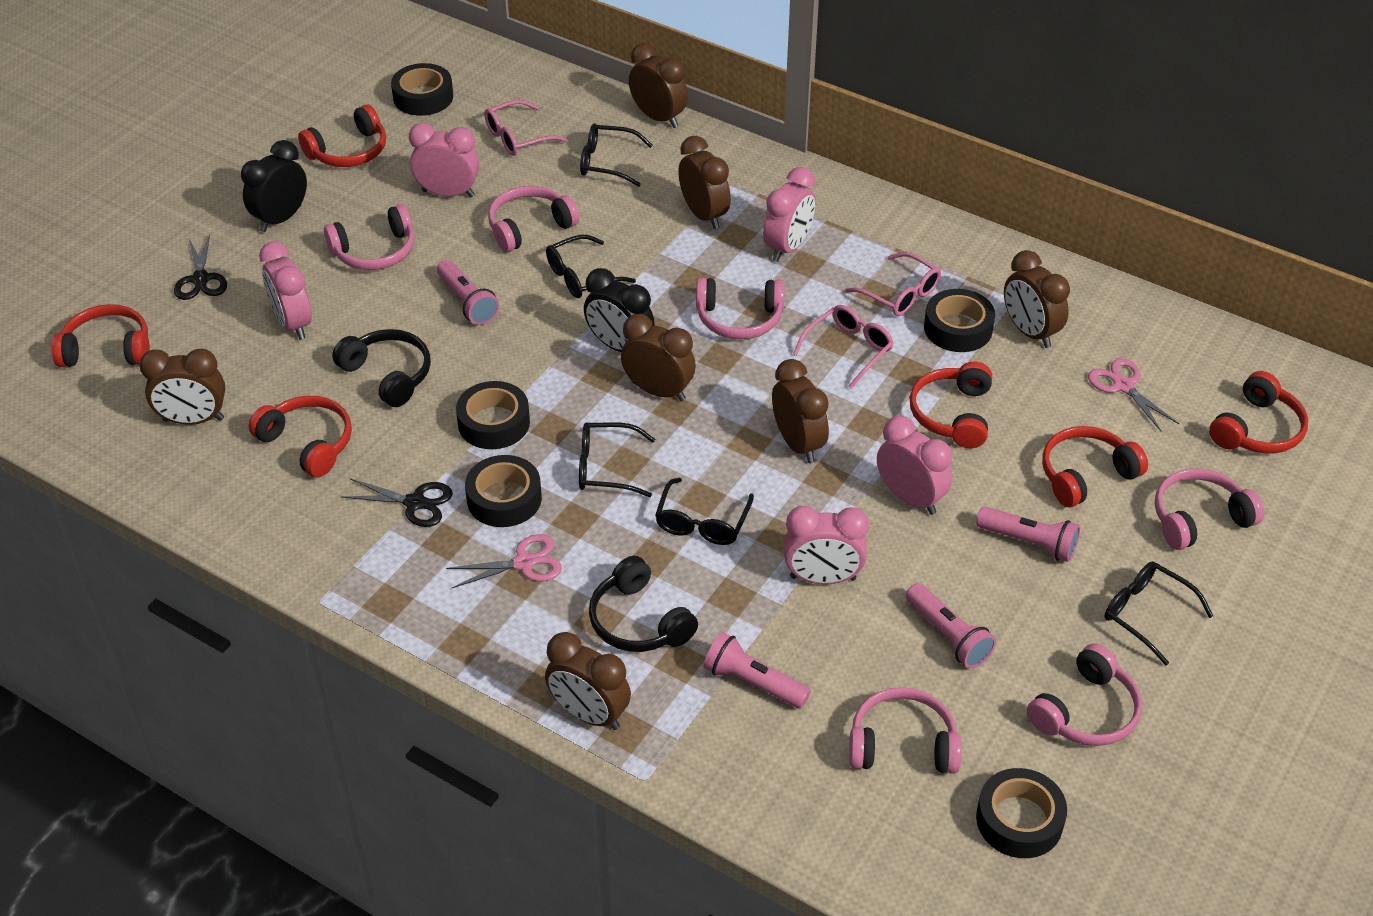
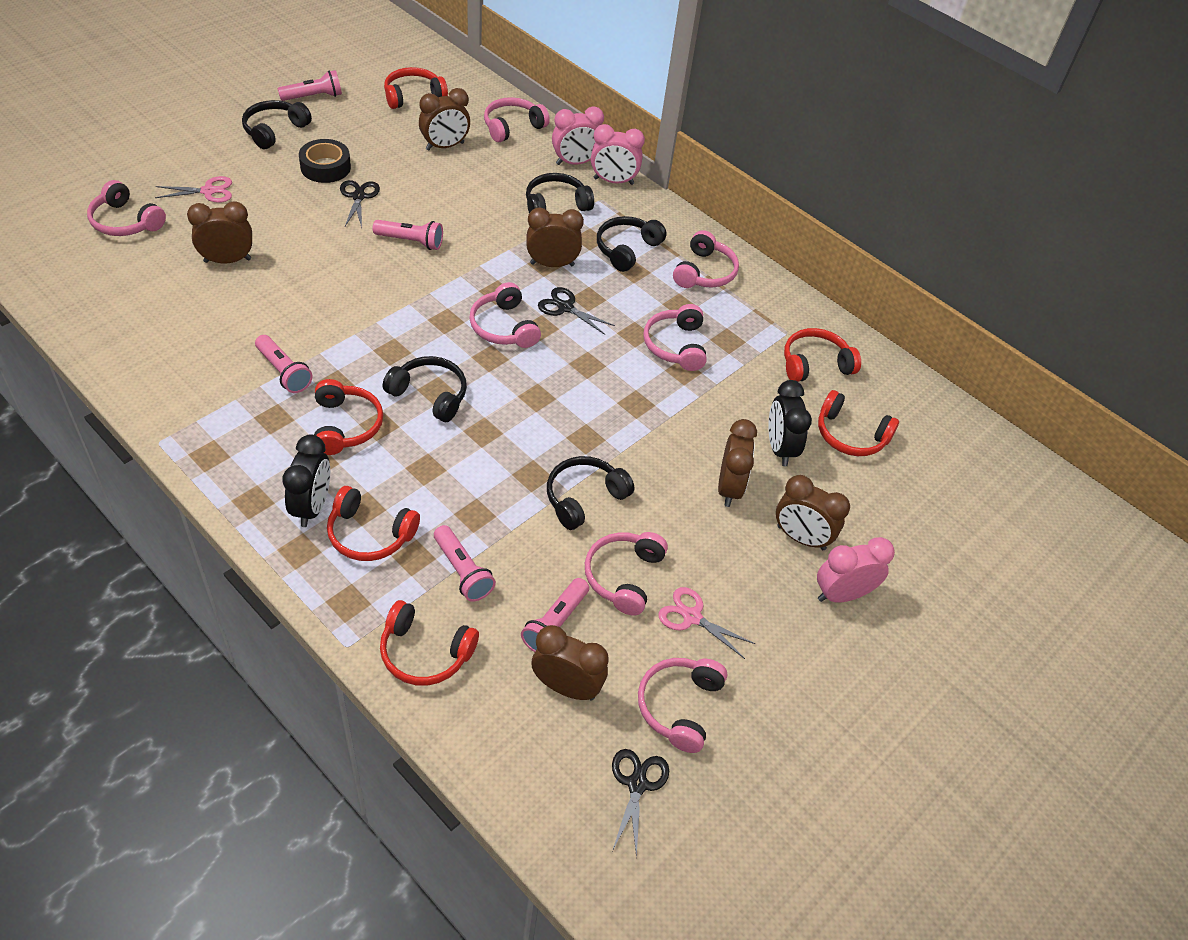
black glasses: 5 -> 0
black headphones: 2 -> 5
black scissors: 2 -> 3
black tape: 5 -> 1
brown clock: 7 -> 6
pink clock: 5 -> 3
pink flashlight: 4 -> 5
pink glasses: 3 -> 0
pink headphones: 6 -> 7

